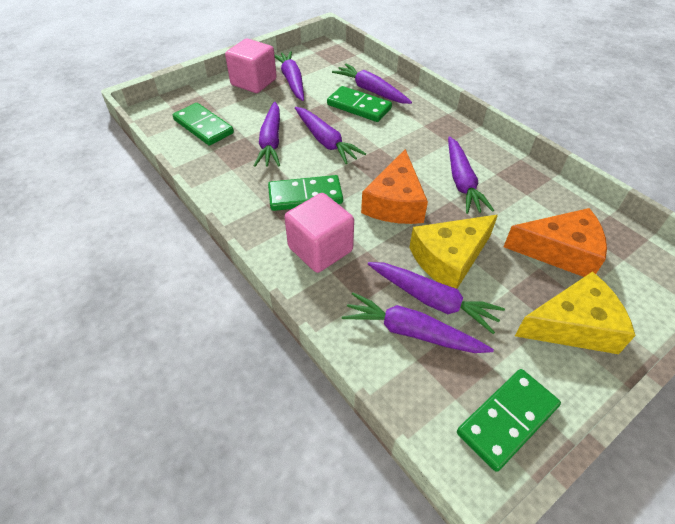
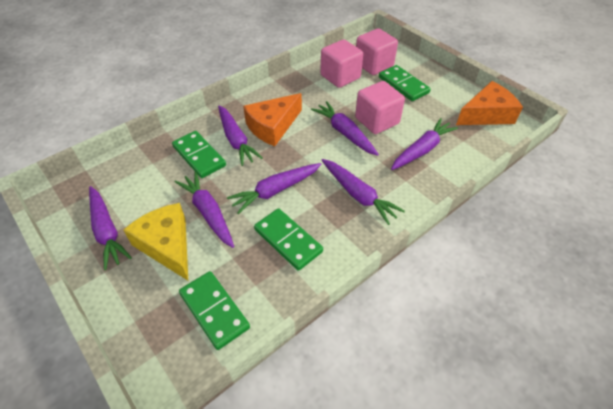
pink cube: 2 -> 3
yellow cheese: 2 -> 1

